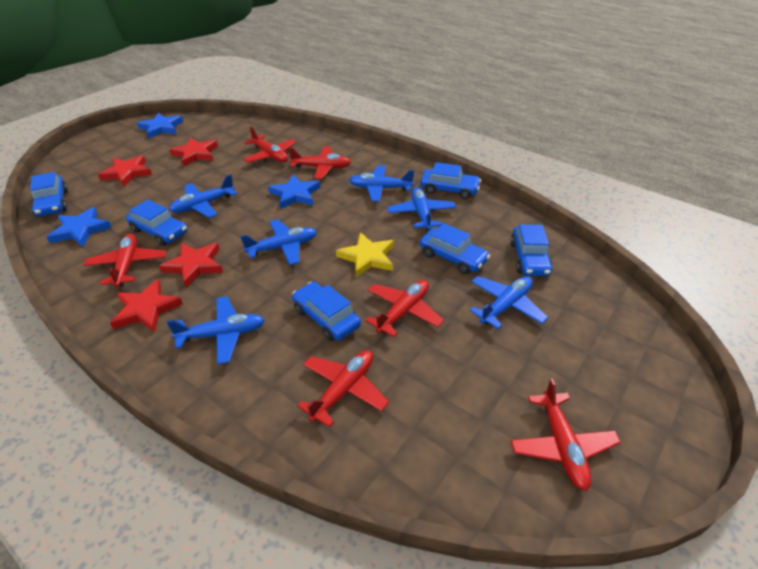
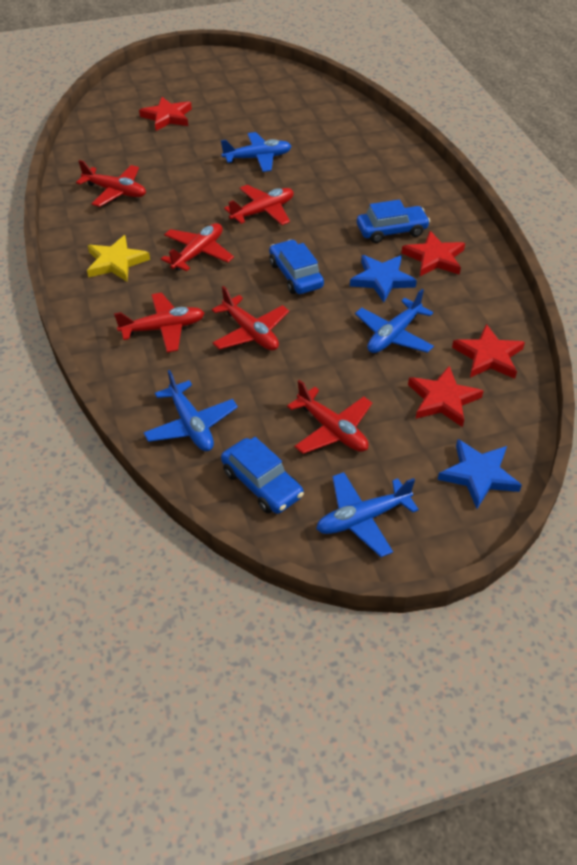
blue car: 6 -> 3
blue plane: 6 -> 4
blue star: 3 -> 2

